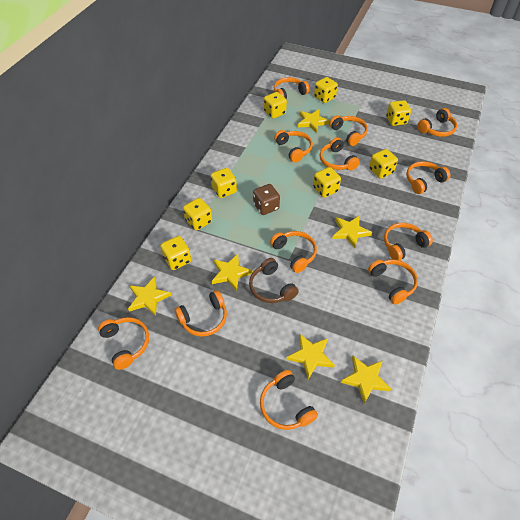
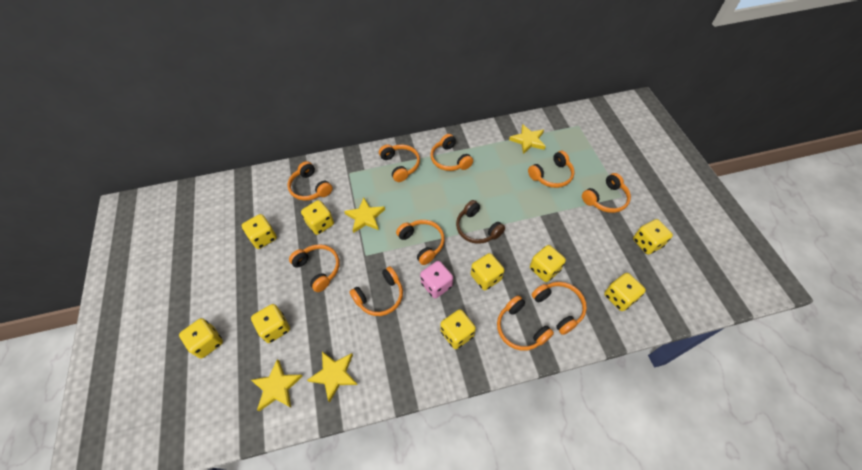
brown dice: 1 -> 0
orange headphones: 12 -> 10
pink dice: 0 -> 1
yellow dice: 8 -> 9
yellow star: 6 -> 4

